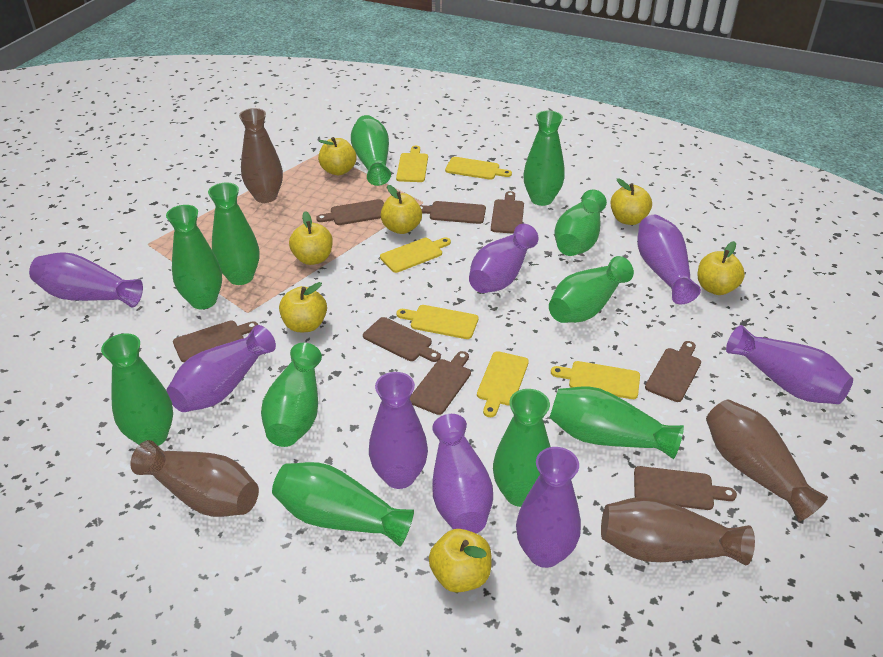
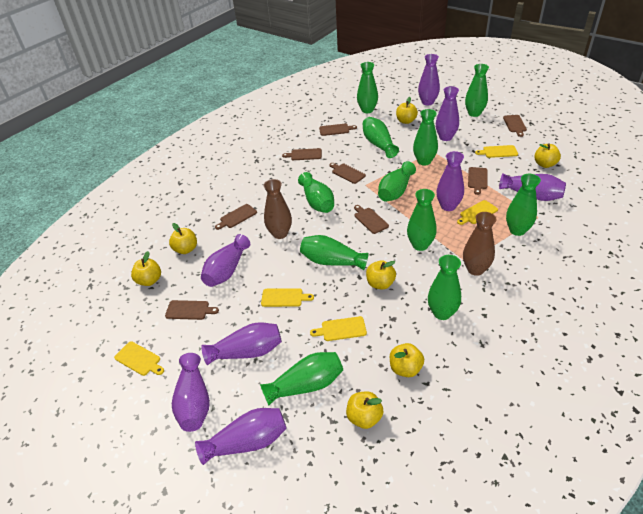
brown vase: 4 -> 2
yellow cutting board: 6 -> 5

